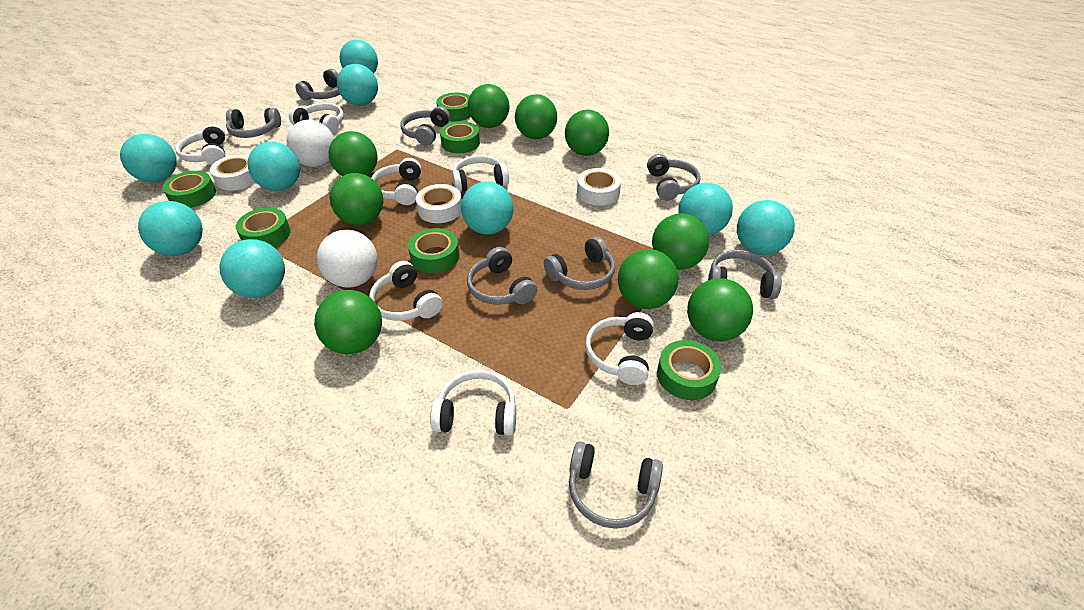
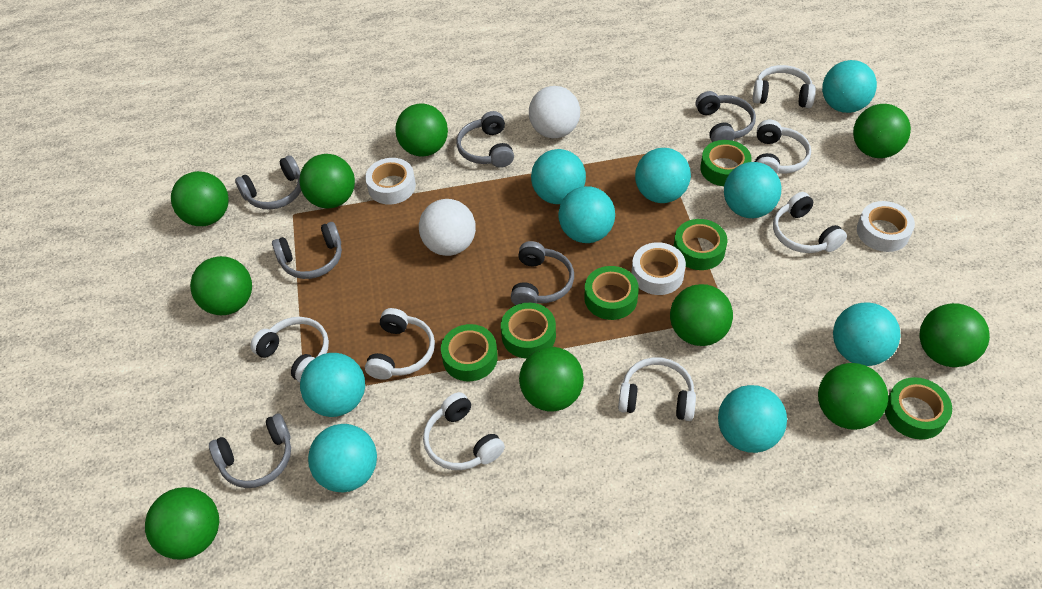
green ball: 9 -> 10
grey headphones: 8 -> 6

